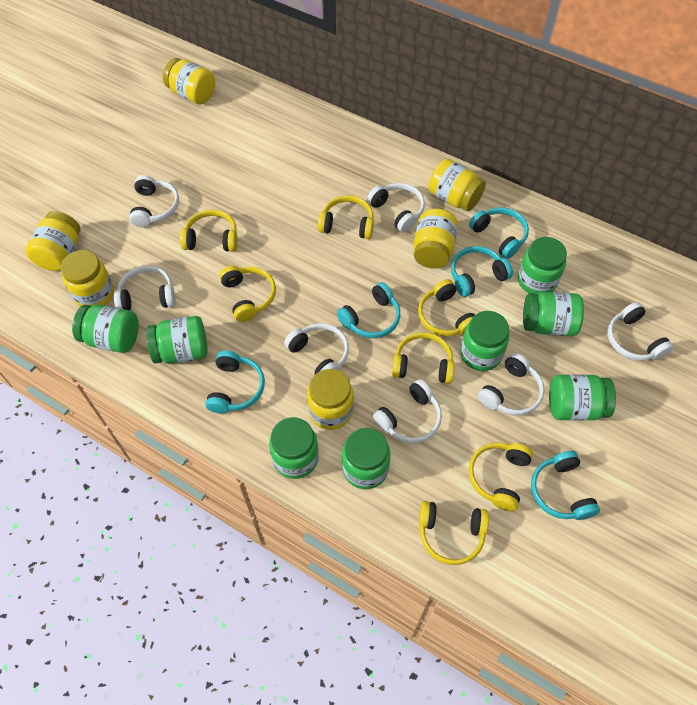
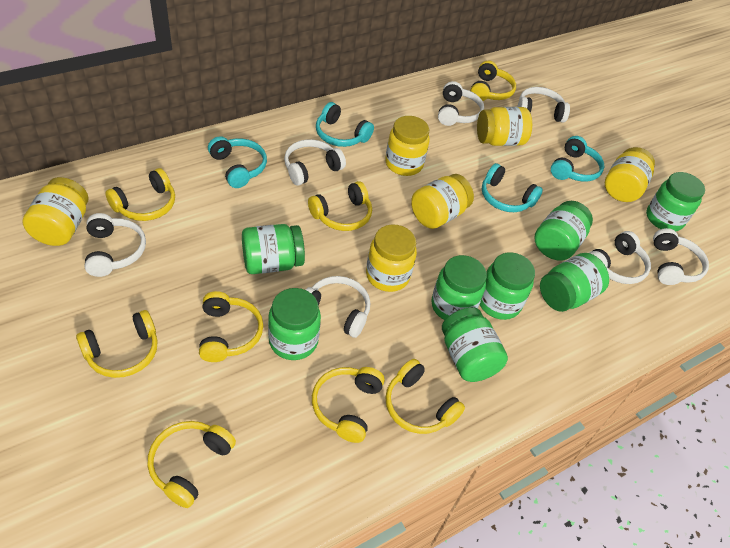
turquoise headphones: 5 -> 4
yellow headphones: 7 -> 8

